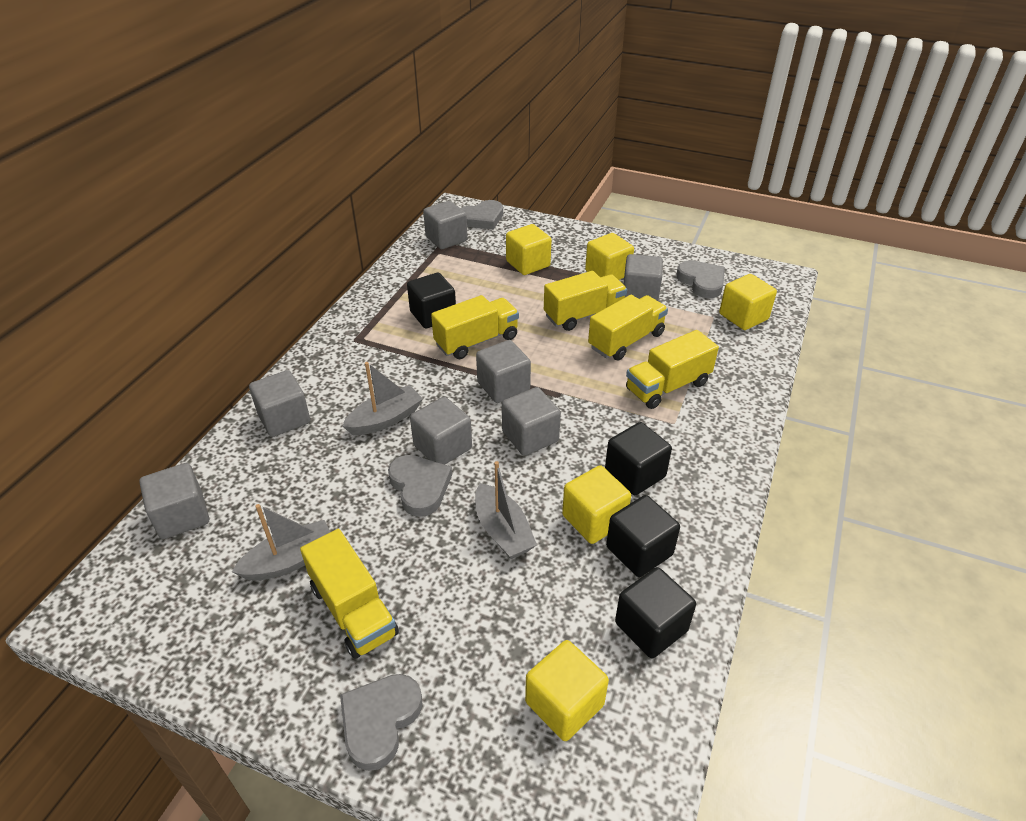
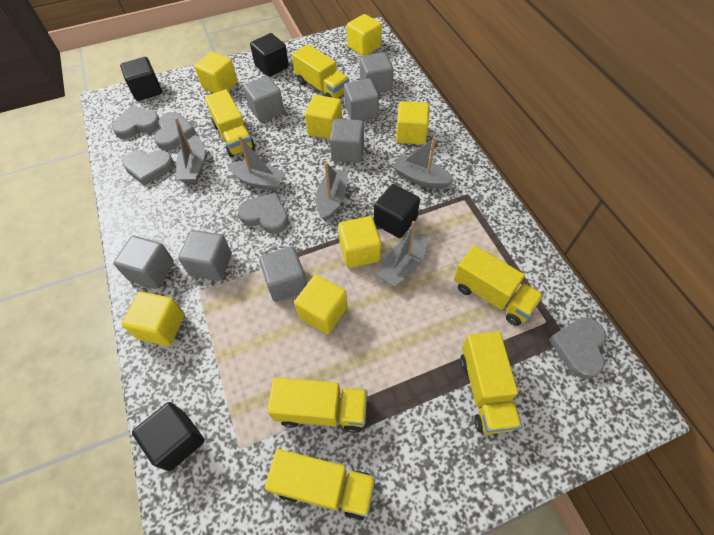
grey boat: 3 -> 5
grey heart: 4 -> 5
yellow cube: 5 -> 7
yellow truck: 5 -> 6

